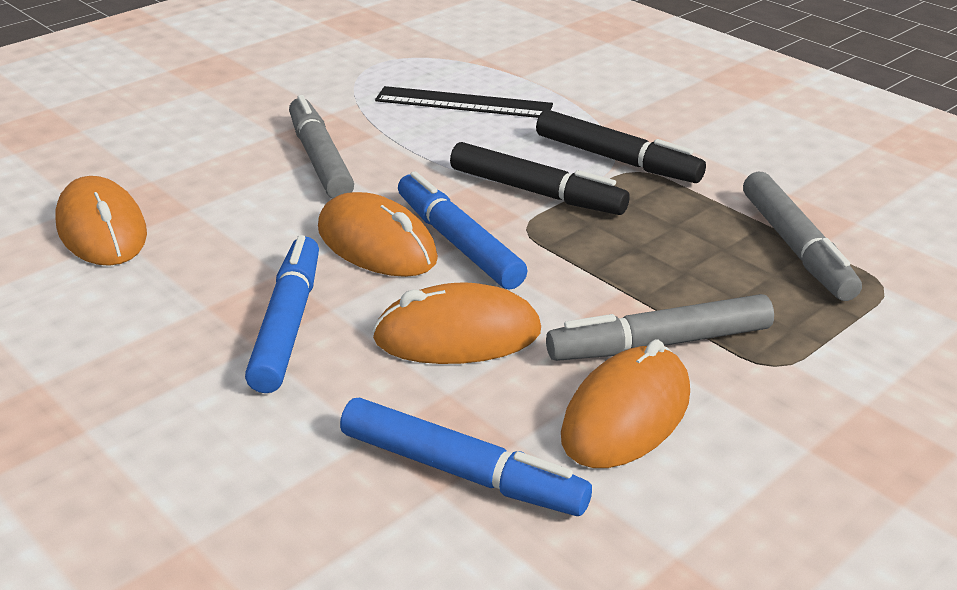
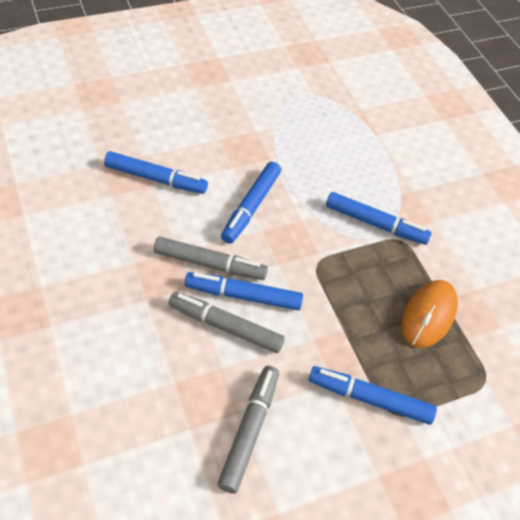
black marker: 2 -> 0
black ruler: 1 -> 0
blue marker: 3 -> 5
orange mouse: 4 -> 1

